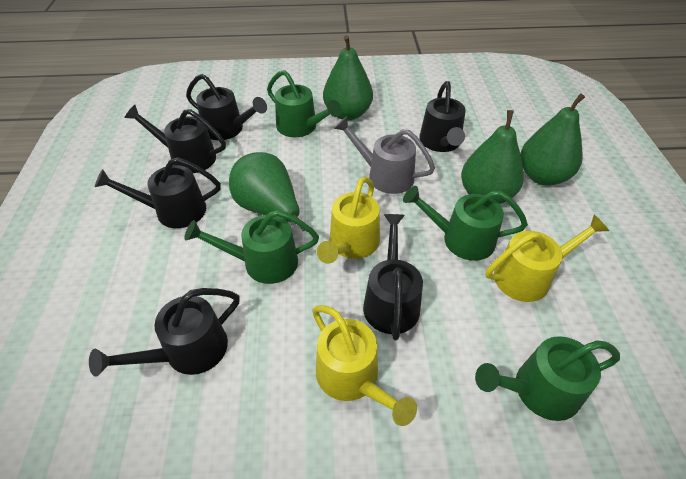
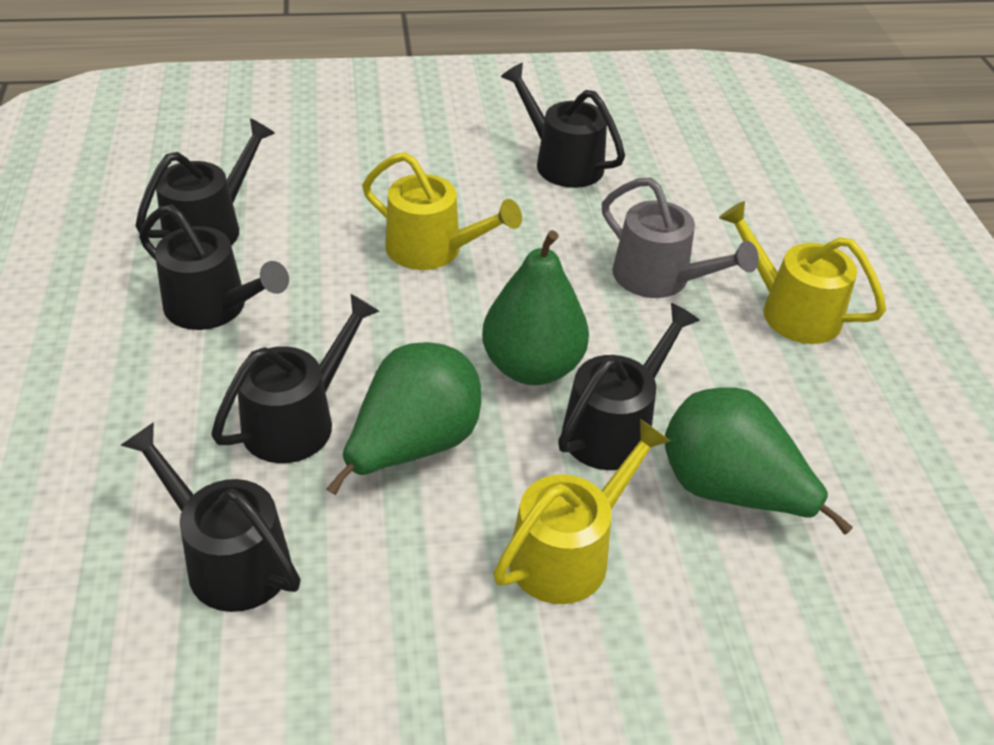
green pear: 4 -> 3
green watering can: 4 -> 0

